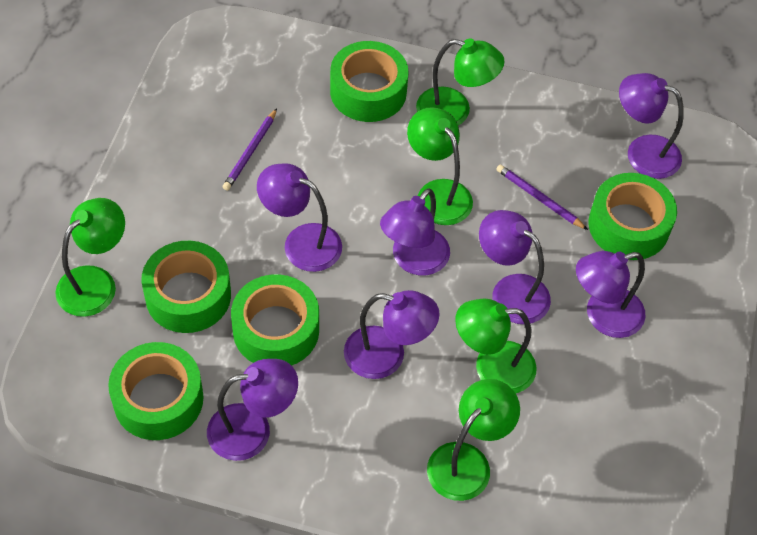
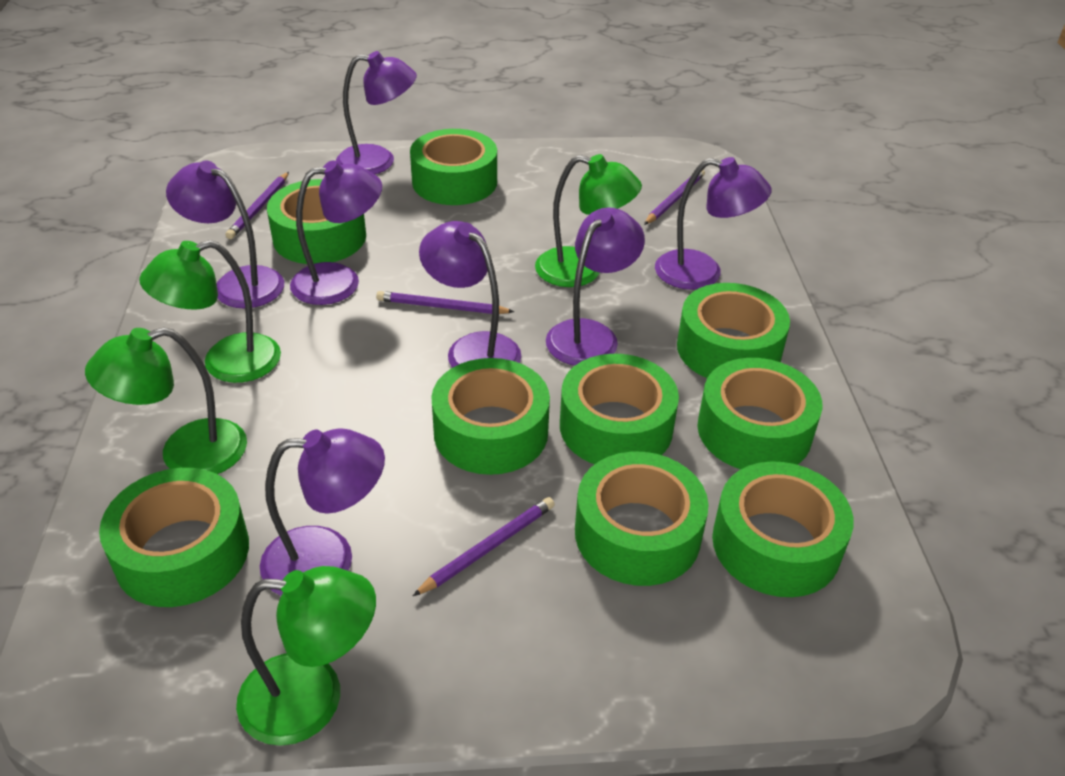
green lamp: 5 -> 4
green tape: 5 -> 9
purple pencil: 2 -> 4

